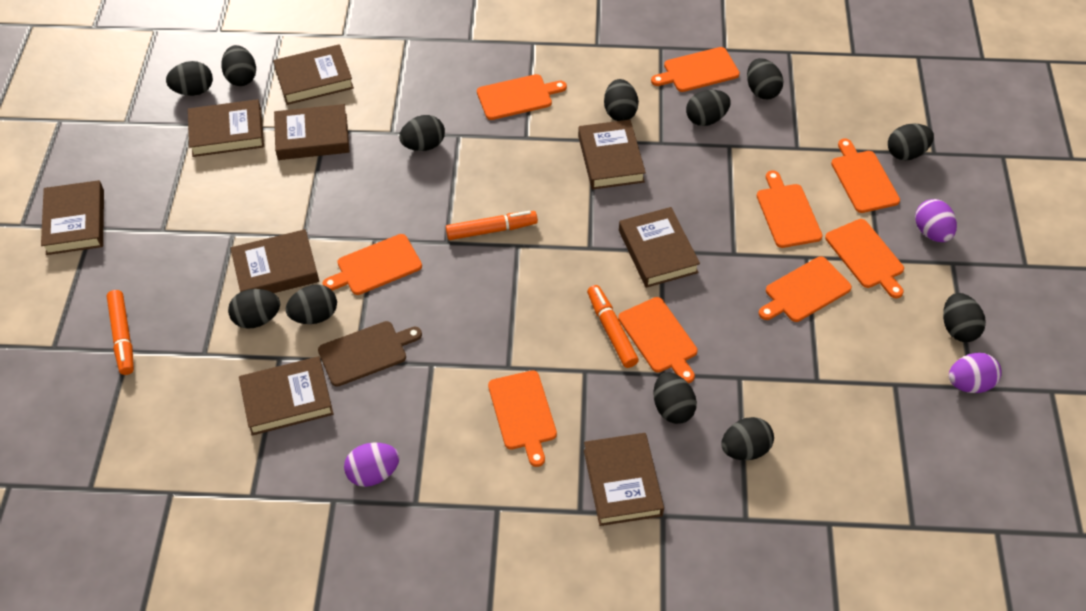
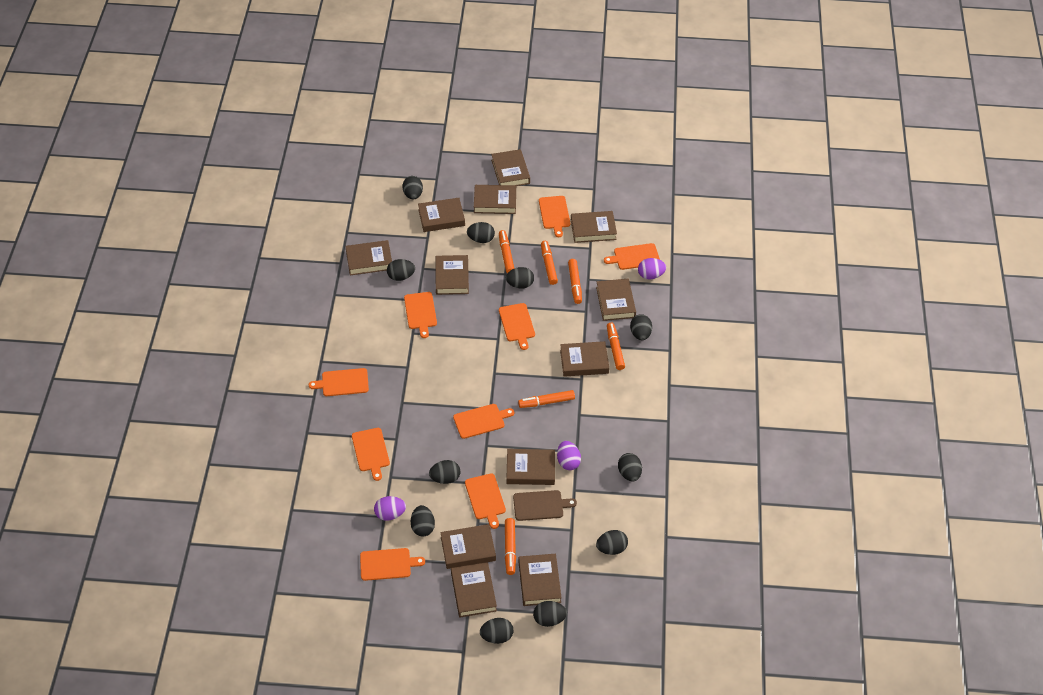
black egg: 12 -> 11
brown book: 9 -> 12
orange marker: 3 -> 6

